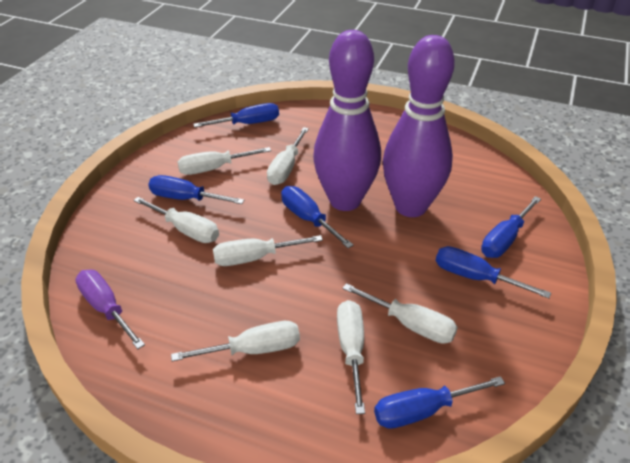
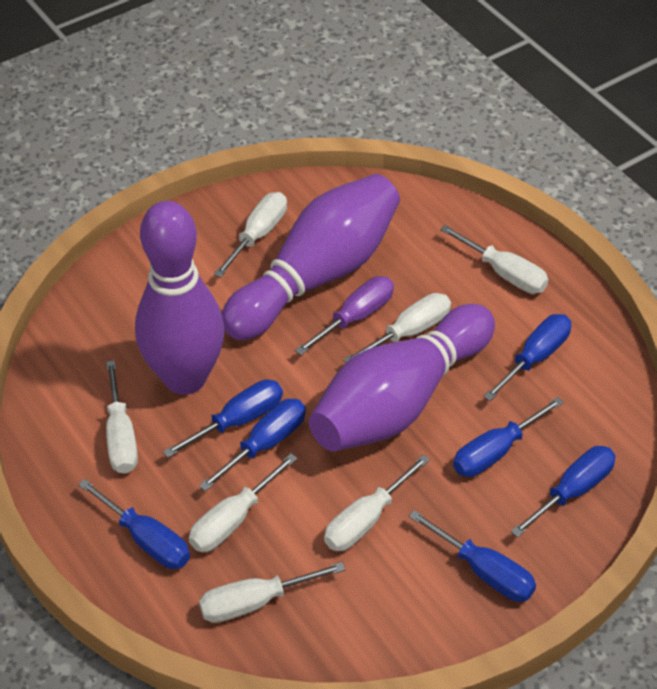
blue screwdriver: 6 -> 7
purple bowling pin: 2 -> 3

